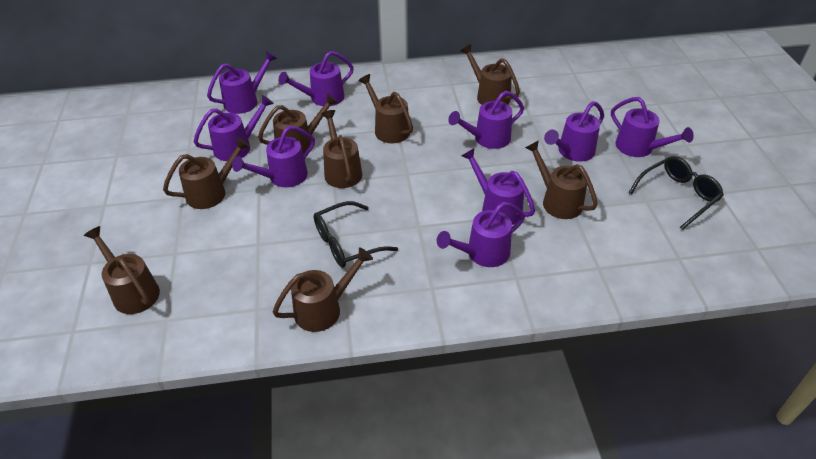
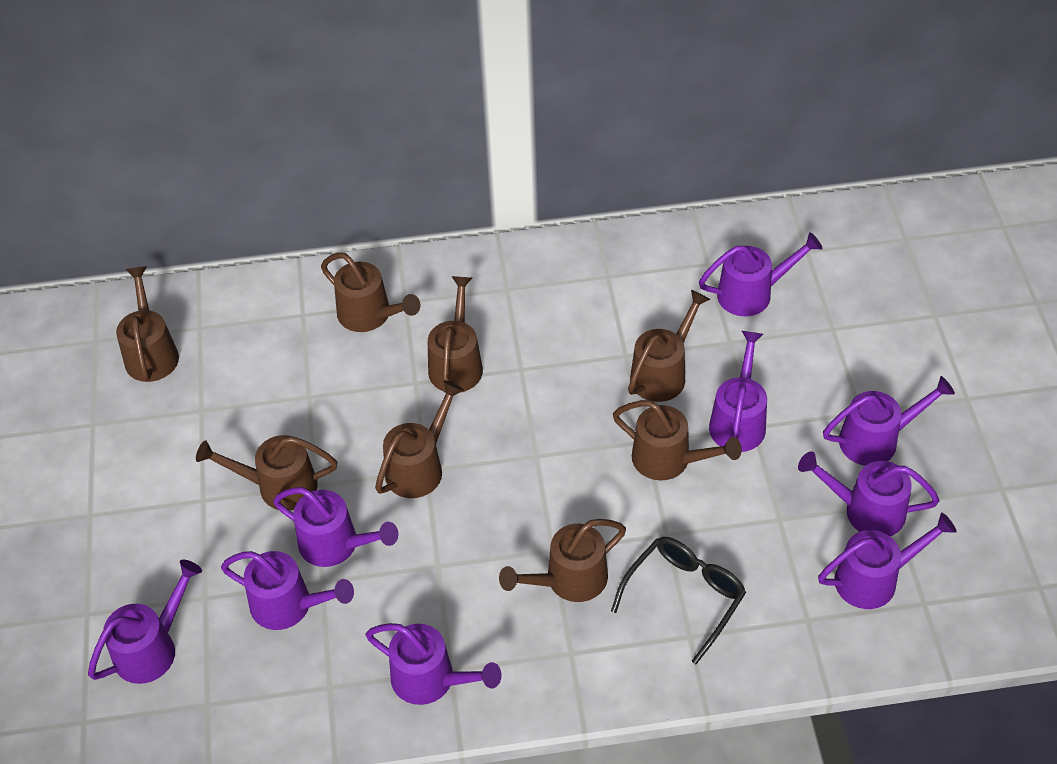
black glasses: 2 -> 1

